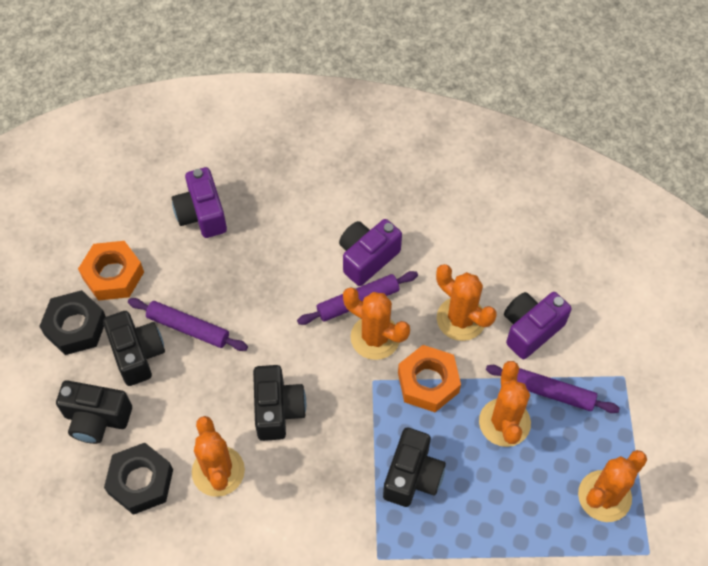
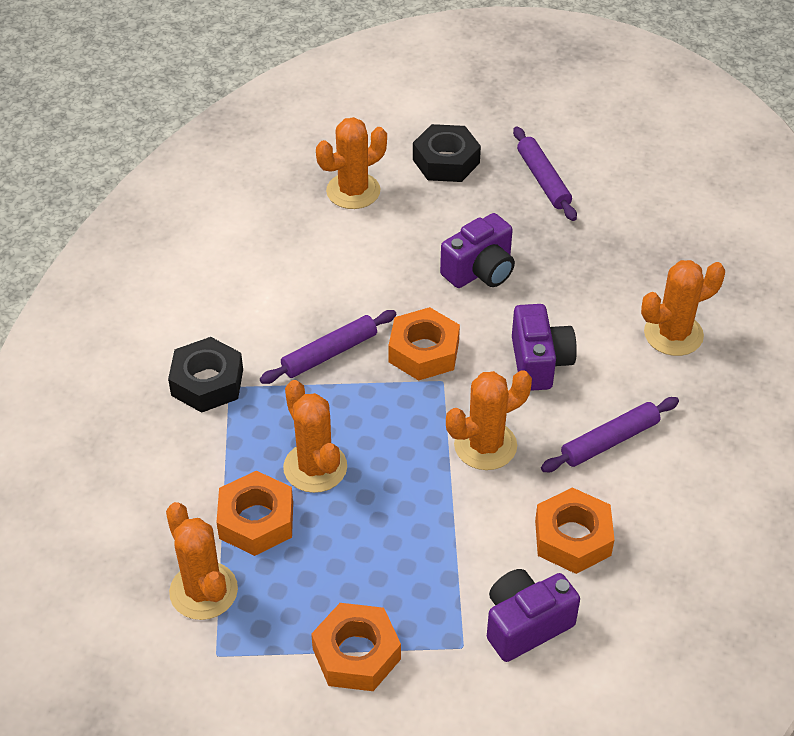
black camera: 4 -> 0
orange nut: 2 -> 4

